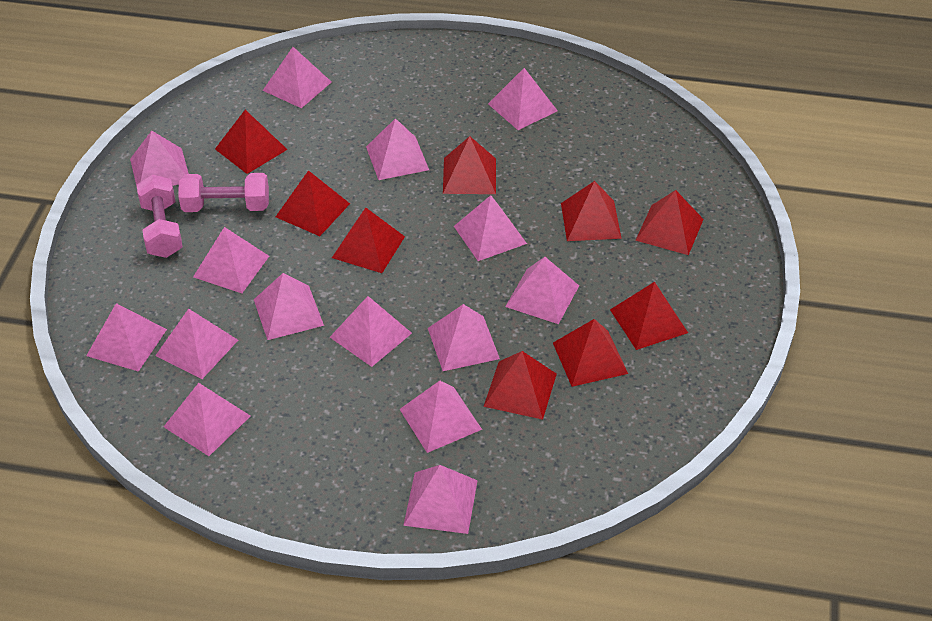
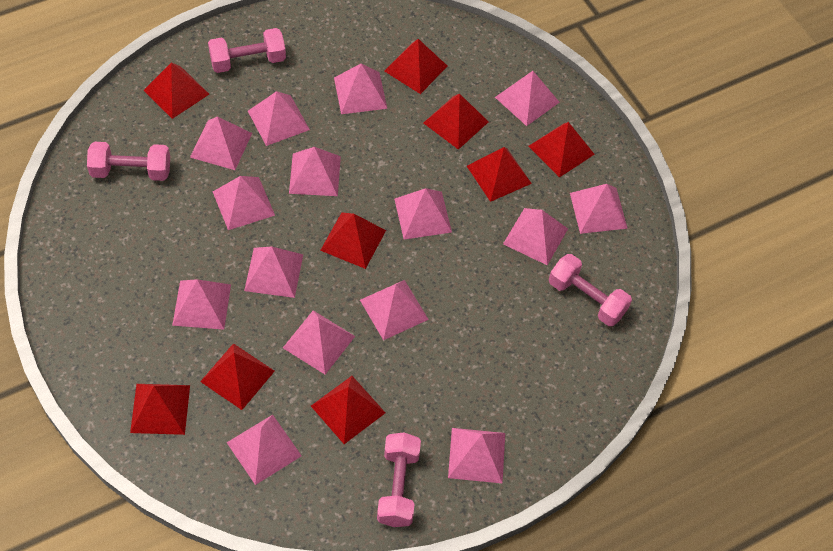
pink dumbbell: 2 -> 4

